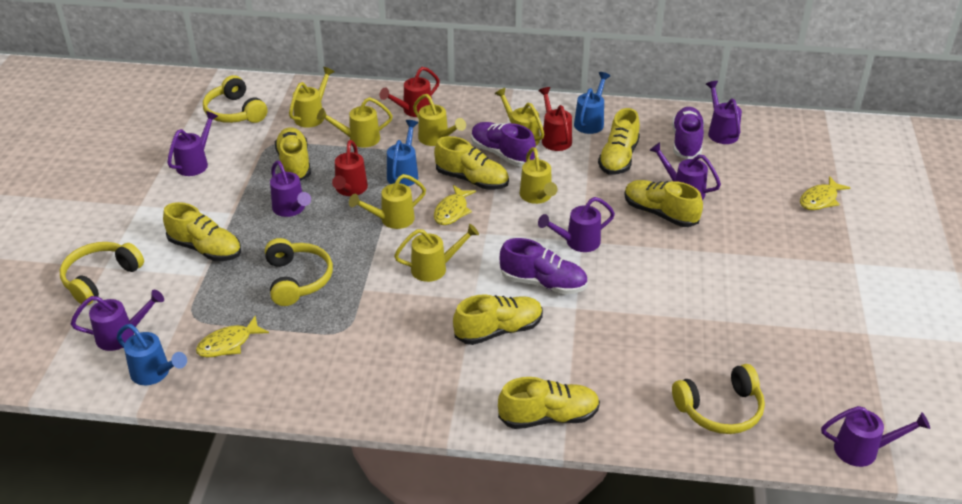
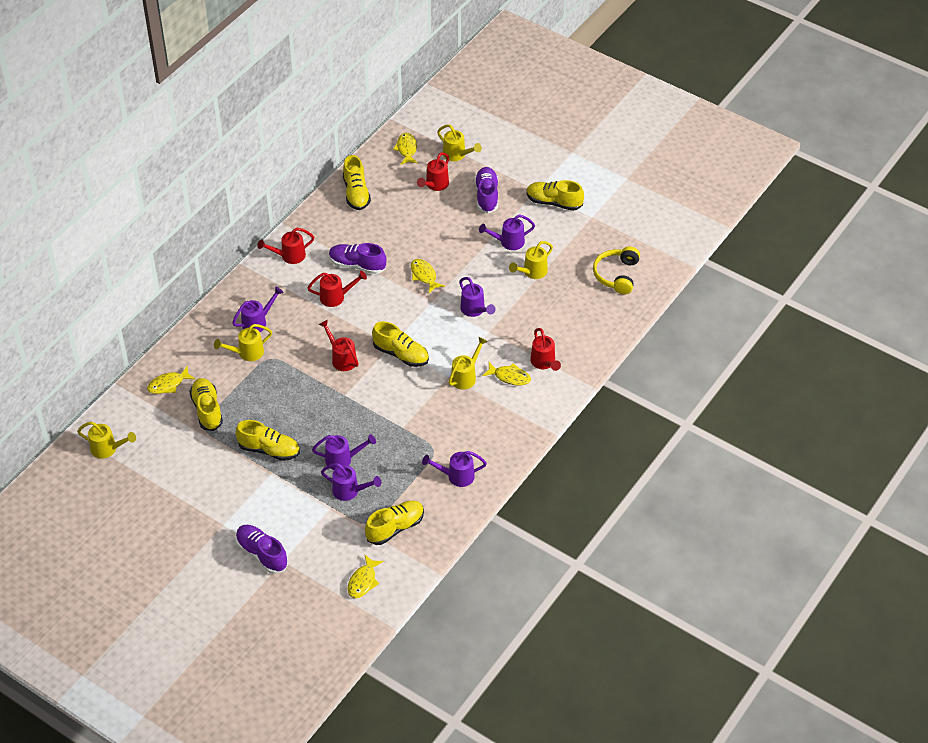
blue watering can: 3 -> 0
purple watering can: 7 -> 6
red watering can: 3 -> 5
yellow fish: 3 -> 5
yellow headphones: 4 -> 1
yellow shoe: 7 -> 6
yellow watering can: 7 -> 5

